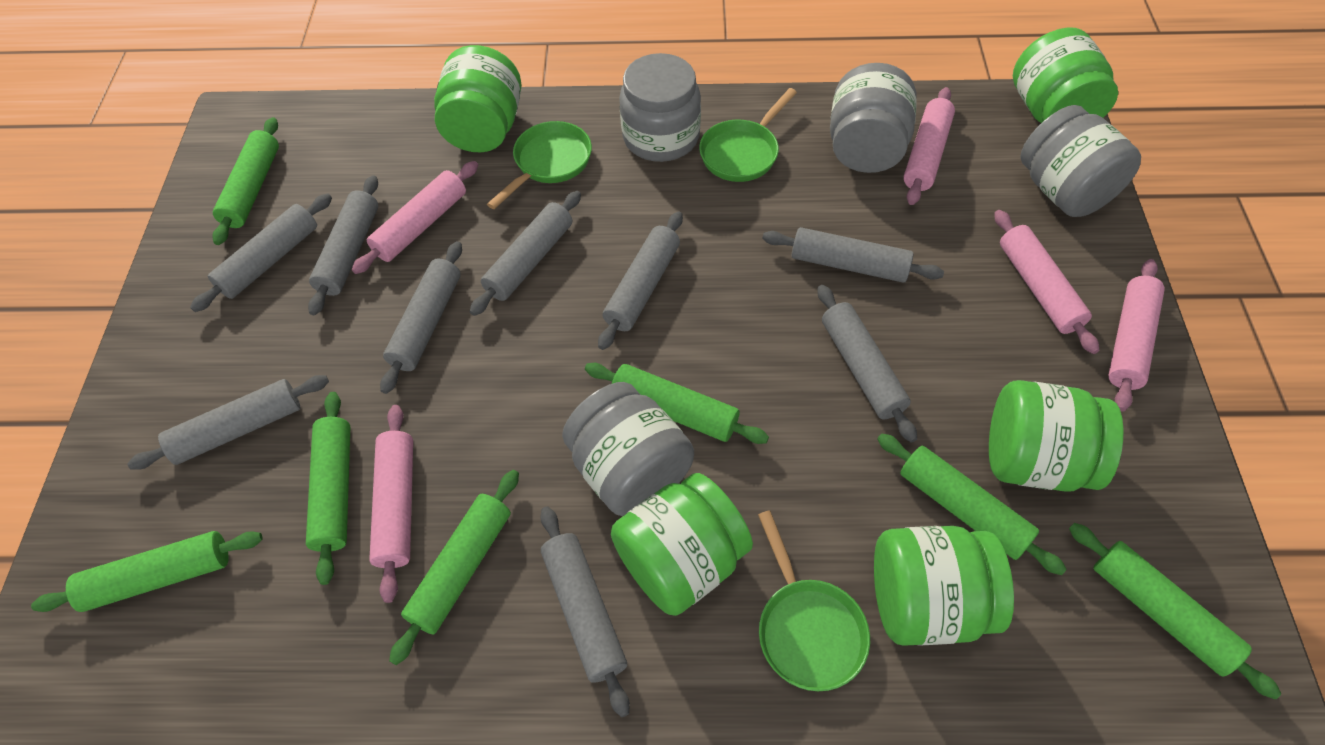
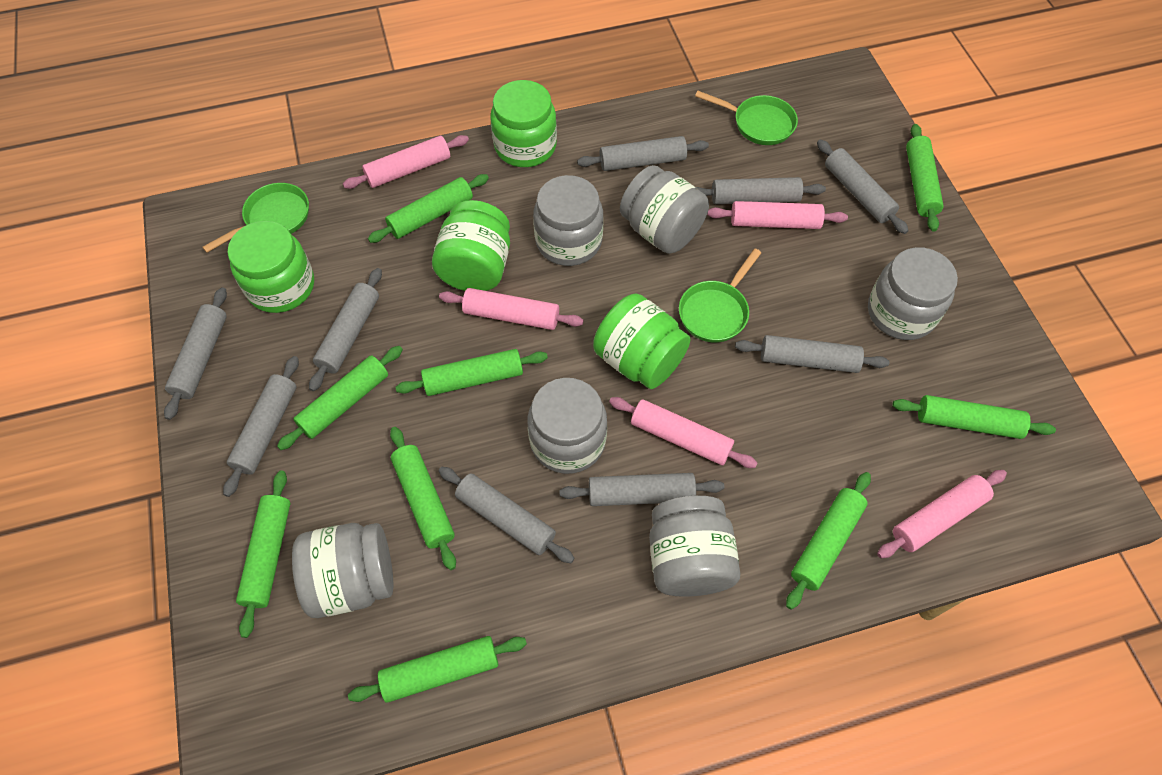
green jar: 5 -> 4
green rolling pin: 7 -> 9
grey jar: 4 -> 6

